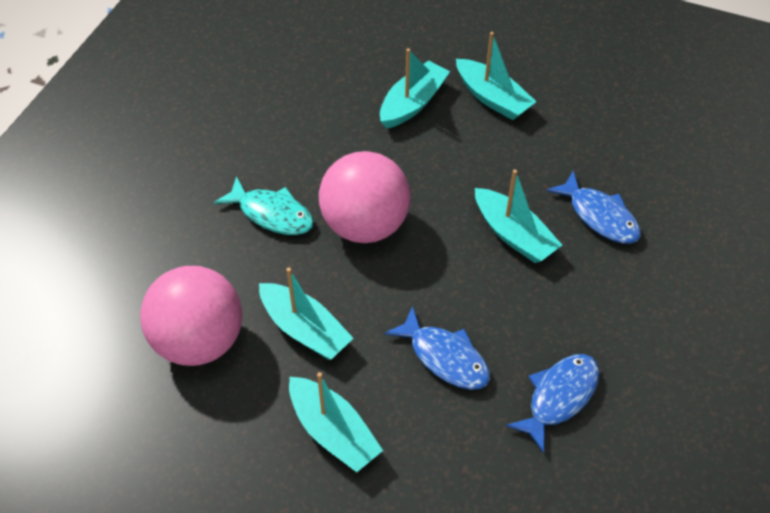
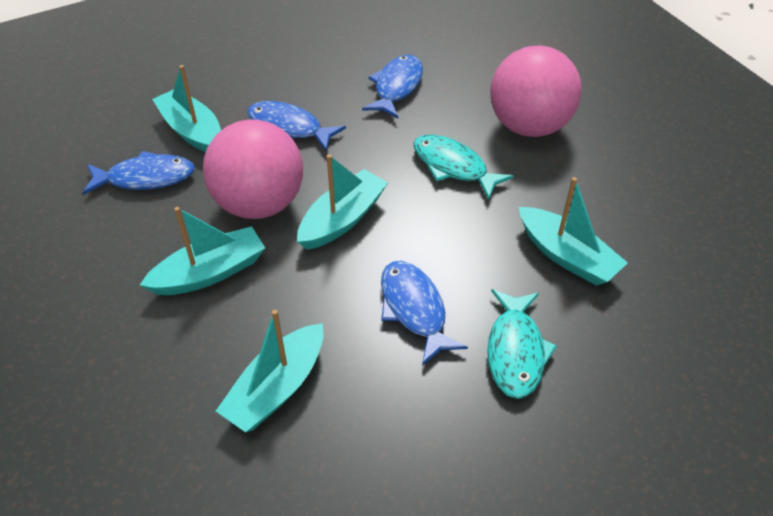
blue fish: 3 -> 4
turquoise fish: 1 -> 2

